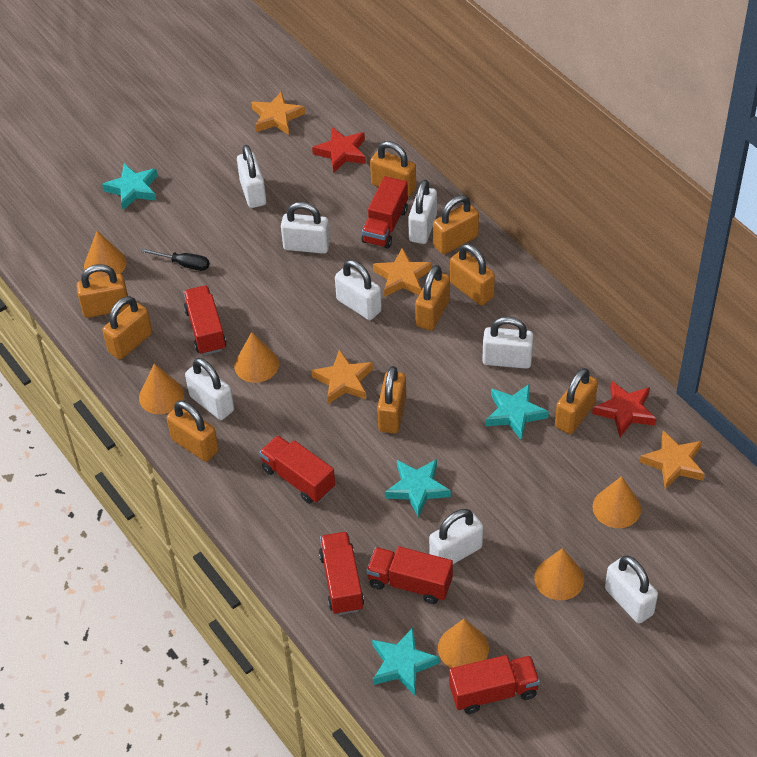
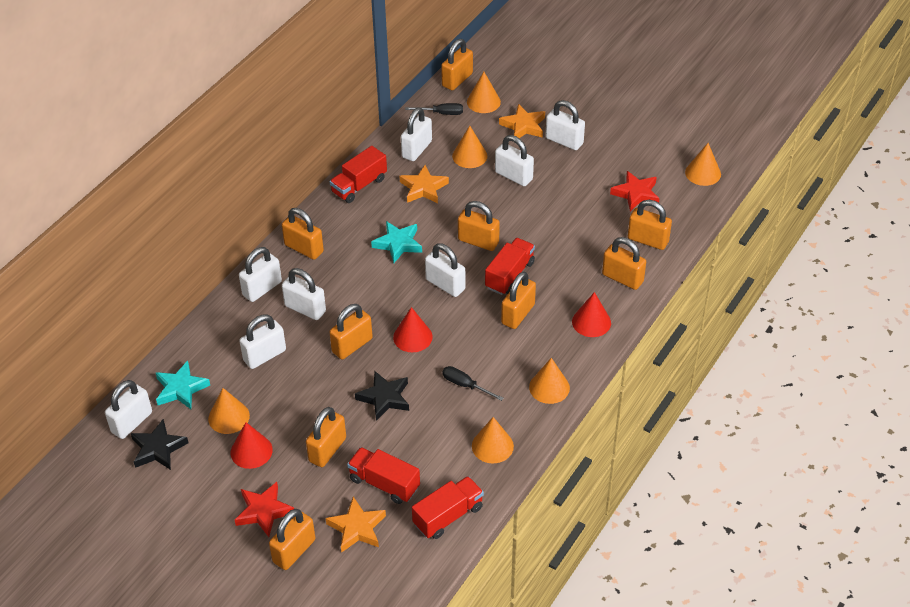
black screwdriver: 1 -> 2
black star: 0 -> 2
orange star: 4 -> 3
red cone: 0 -> 3
red truck: 6 -> 4
turquoise star: 4 -> 2

